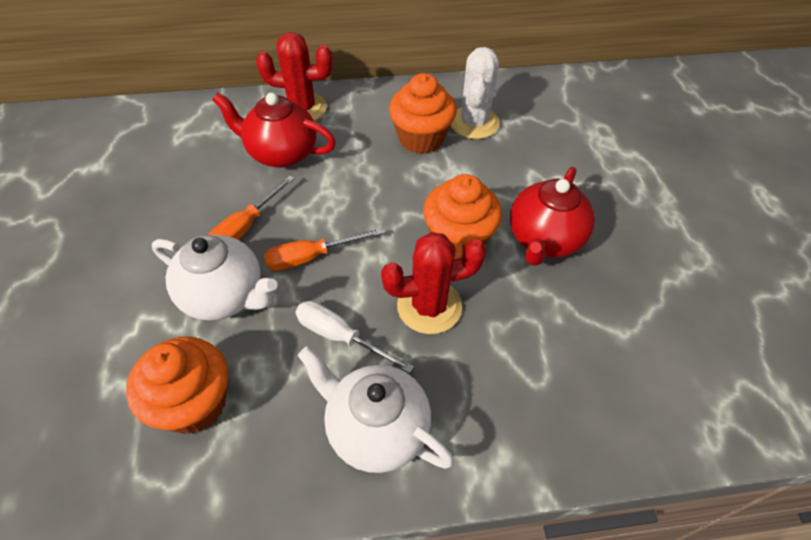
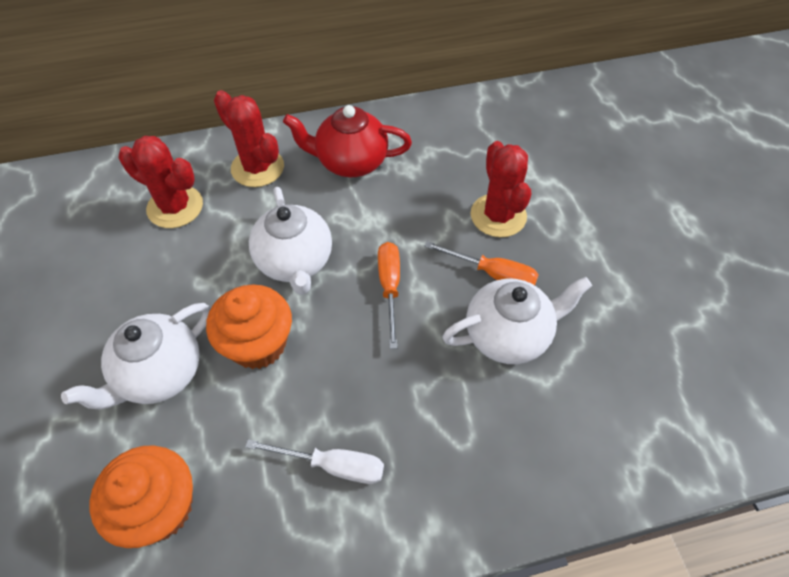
orange cupcake: 3 -> 2
red cactus: 2 -> 3
red teapot: 2 -> 1
white cactus: 1 -> 0
white teapot: 2 -> 3

